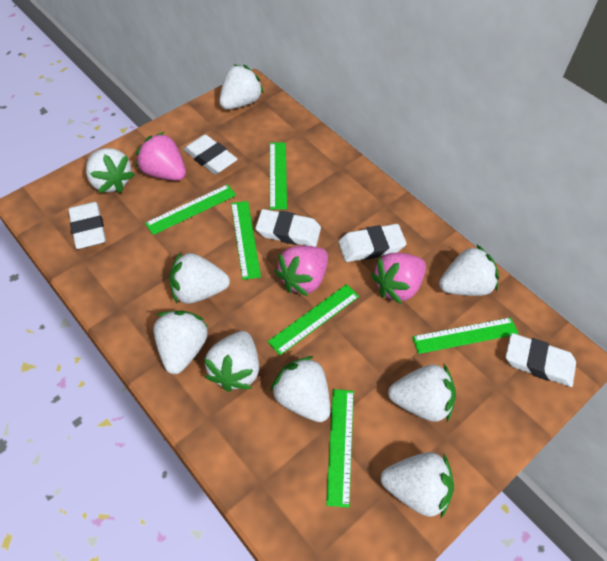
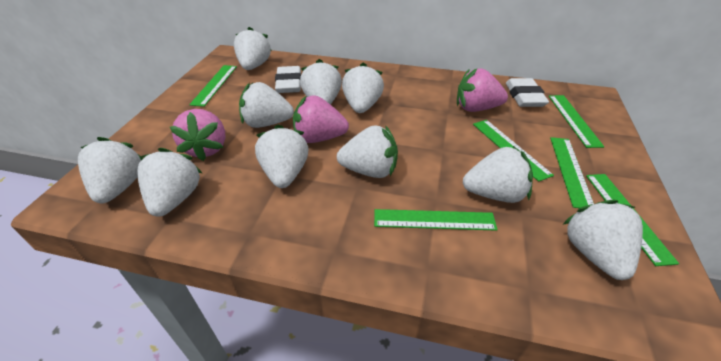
white eraser: 5 -> 2
white strawberry: 9 -> 10

